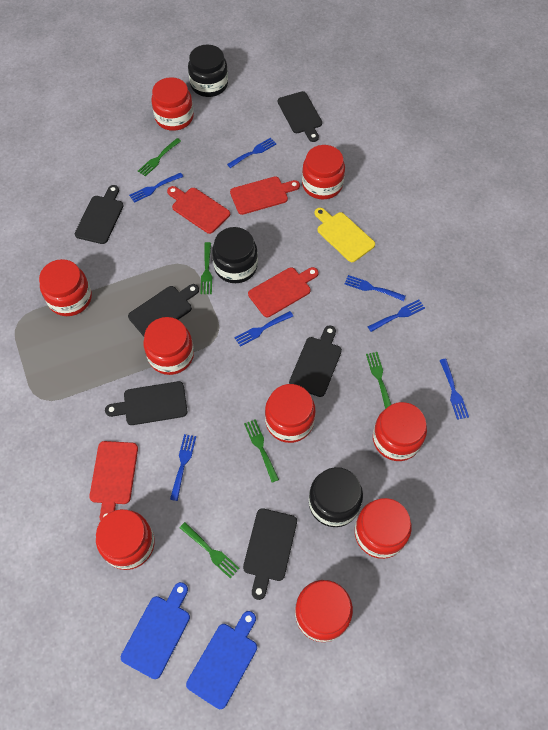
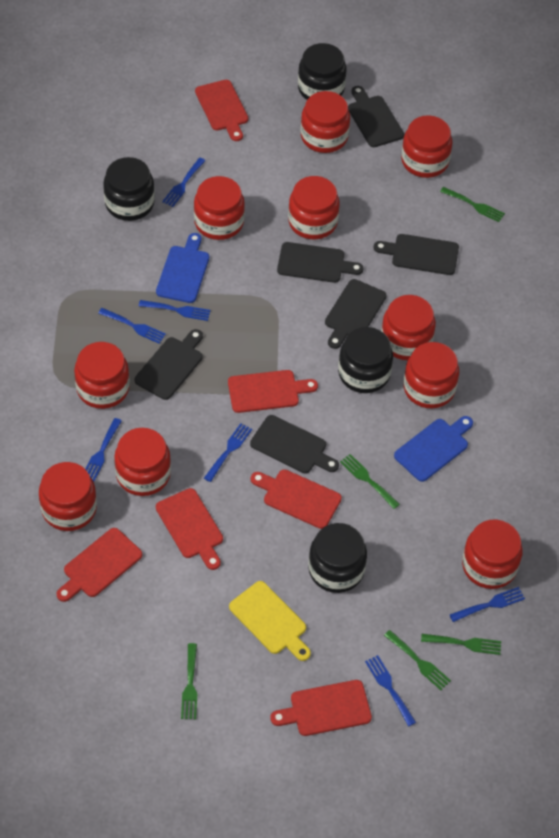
black jar: 3 -> 4
red cutting board: 4 -> 6
red jar: 9 -> 10

